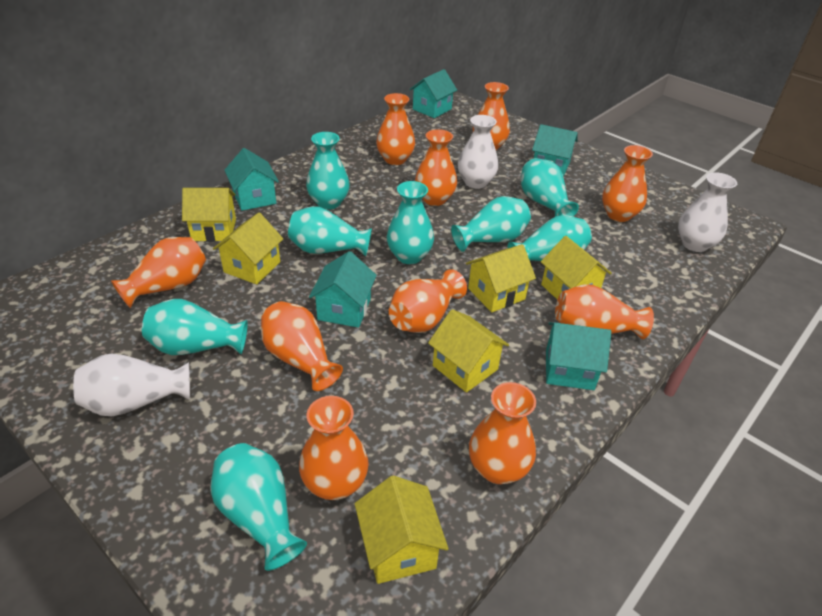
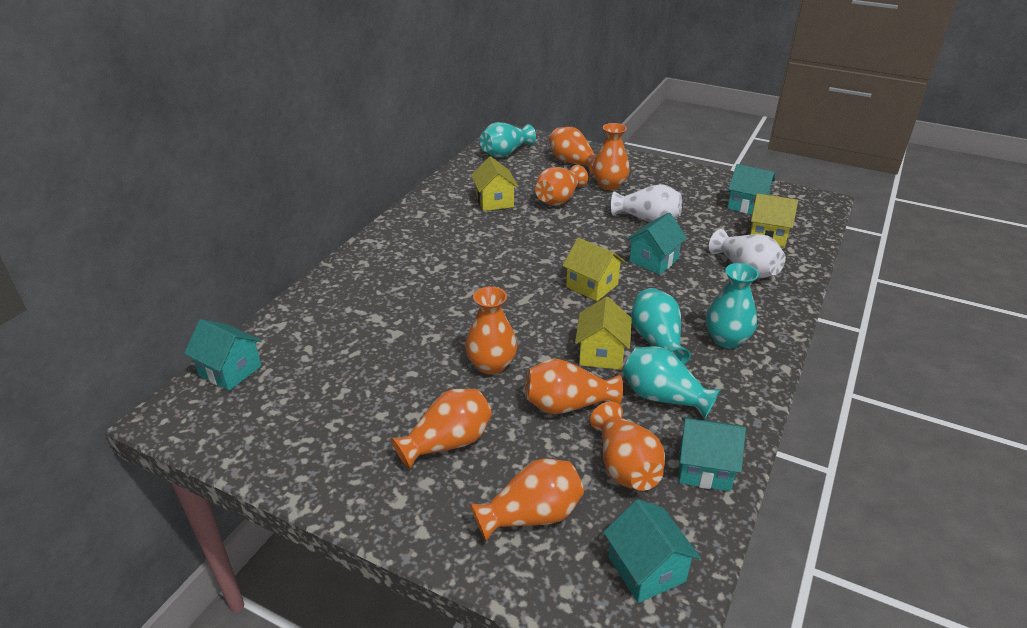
orange vase: 10 -> 8
turquoise vase: 8 -> 4
white vase: 3 -> 2
yellow house: 6 -> 4

